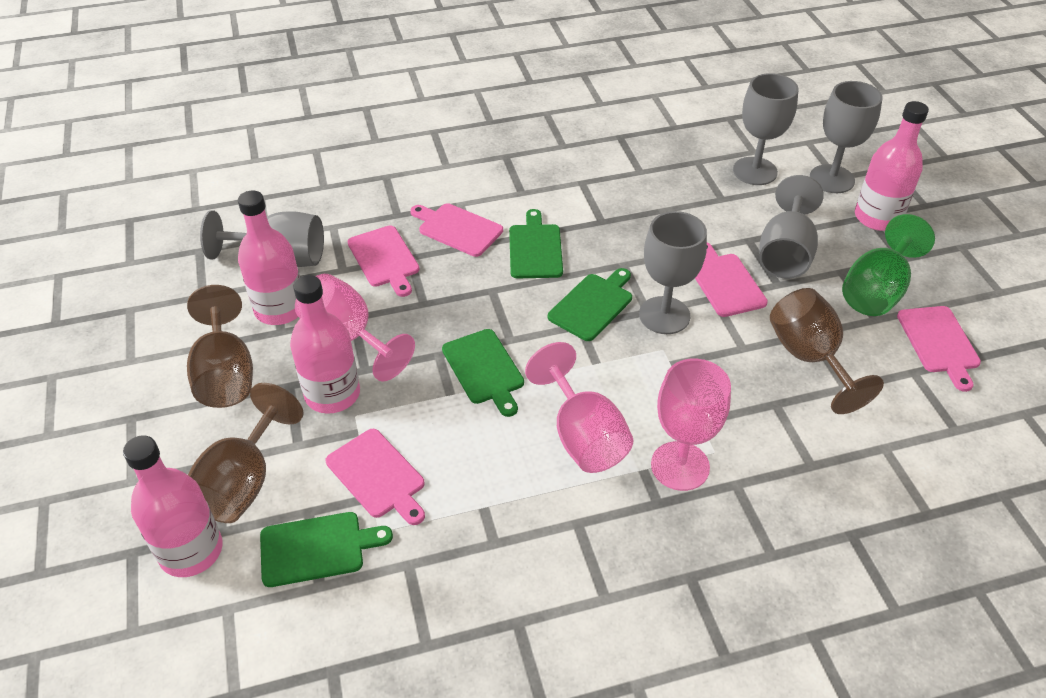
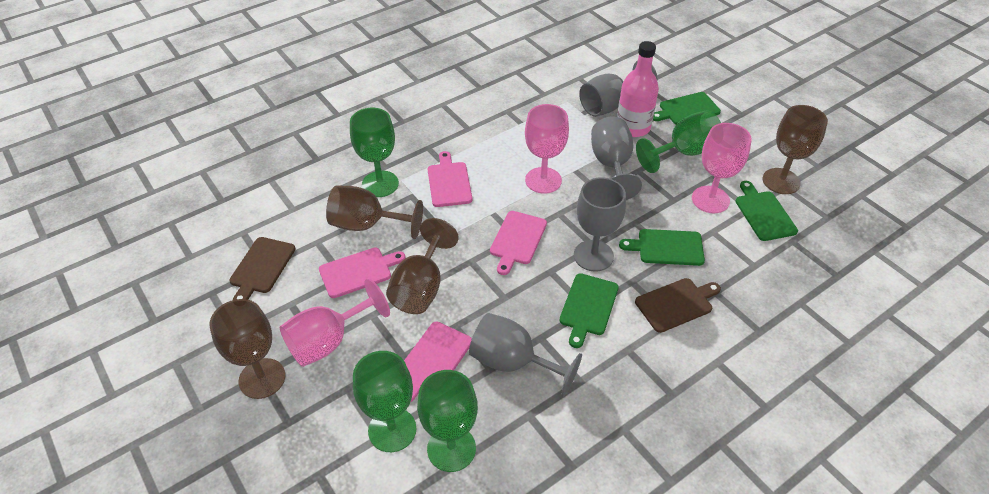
brown cutting board: 0 -> 2
brown goblet: 3 -> 4
green goblet: 1 -> 4
grey goblet: 5 -> 4
pink bottle: 4 -> 1
pink cutting board: 5 -> 4

